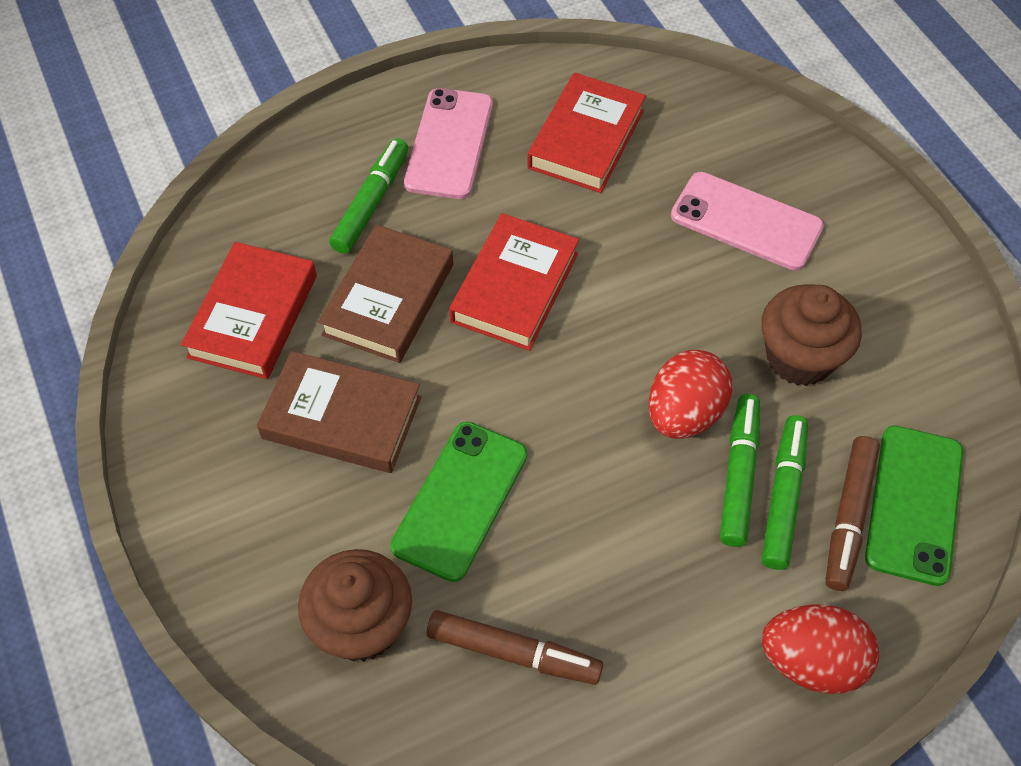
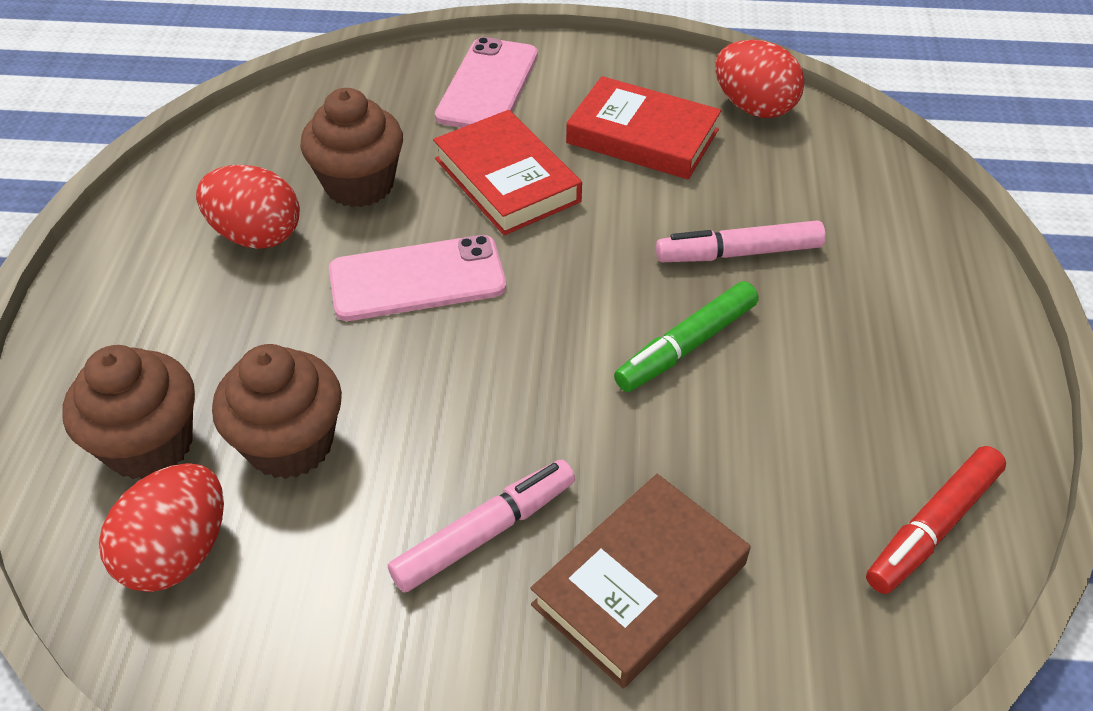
brown book: 2 -> 1
brown cupcake: 2 -> 3
brown marker: 2 -> 0
green marker: 3 -> 1
green phone: 2 -> 0
pink marker: 0 -> 2
red book: 3 -> 2
red egg: 2 -> 3
red marker: 0 -> 1

